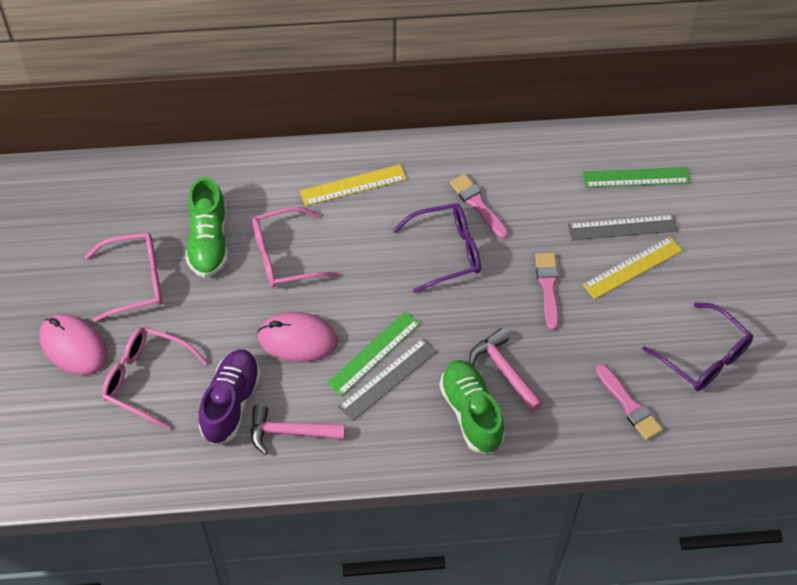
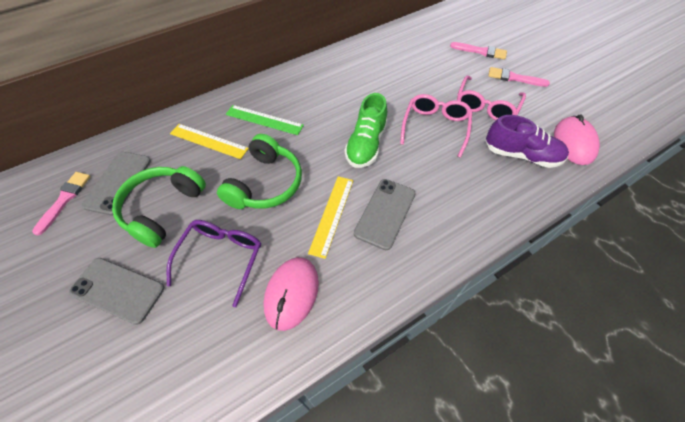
green headphones: 0 -> 2
green ruler: 2 -> 1
green shoe: 2 -> 1
grey phone: 0 -> 3
grey ruler: 2 -> 0
pink glasses: 3 -> 2
pink hammer: 2 -> 0
purple glasses: 2 -> 1

